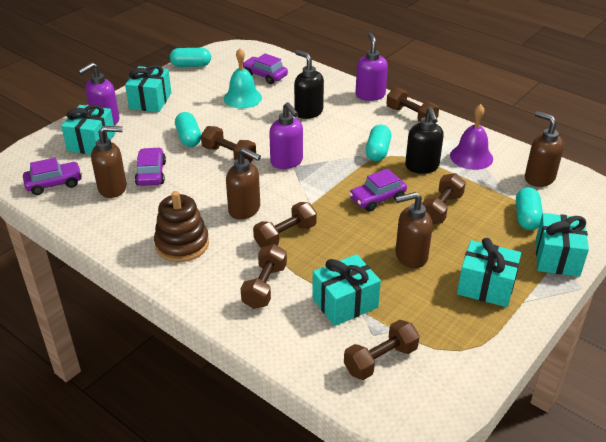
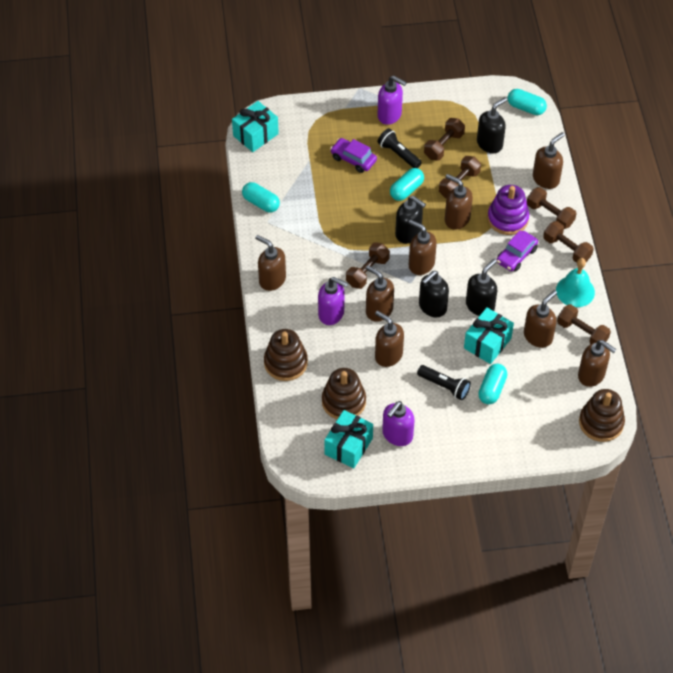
black flashlight: 0 -> 2
black soap dispenser: 2 -> 4
brown soap dispenser: 4 -> 8
brown stacking toy: 1 -> 3
purple bell: 1 -> 0
purple car: 4 -> 2
purple stacking toy: 0 -> 1
turquoise gift: 5 -> 3

